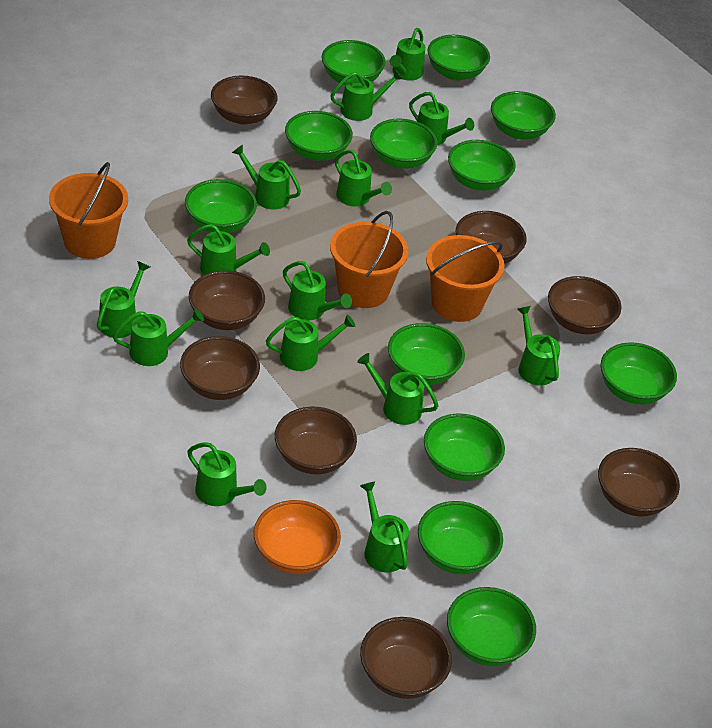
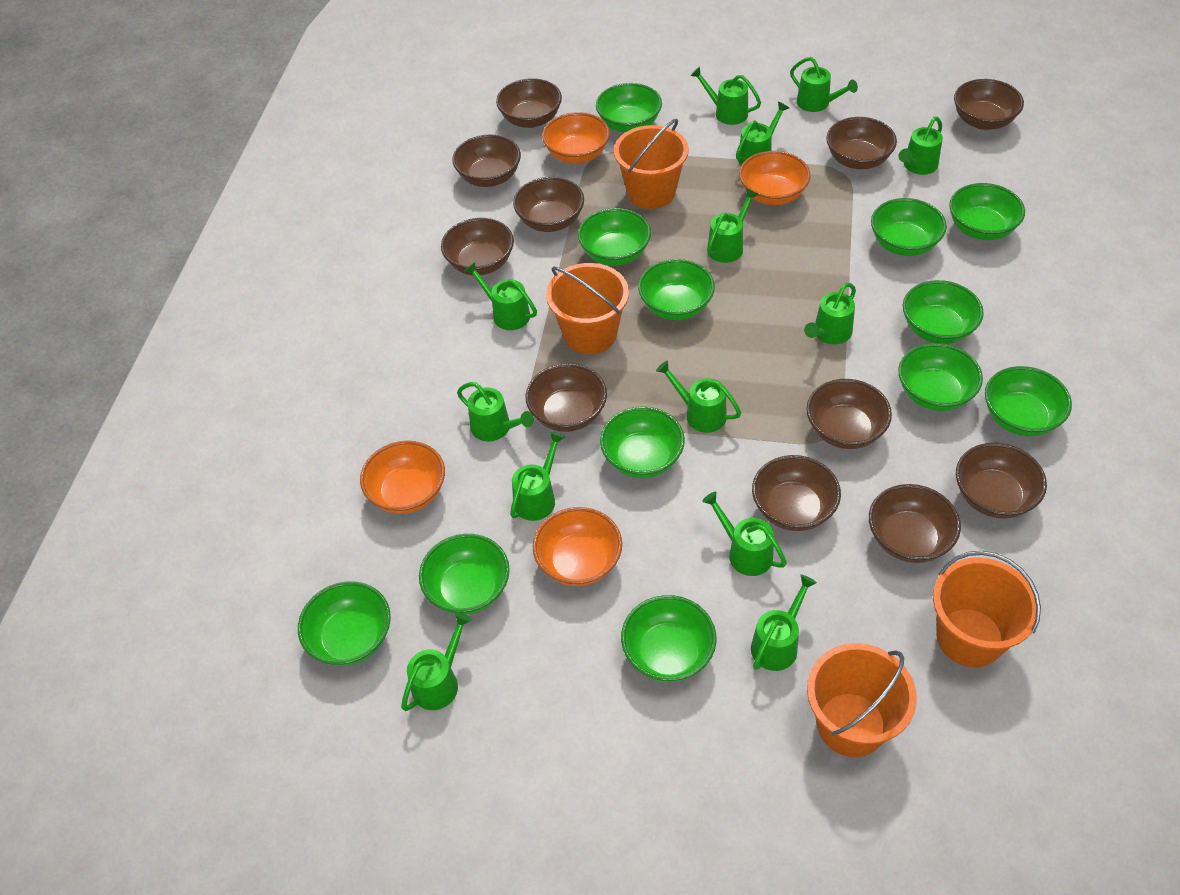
brown bowl: 8 -> 11
green watering can: 14 -> 13
orange bowl: 1 -> 4
orange bucket: 3 -> 4

